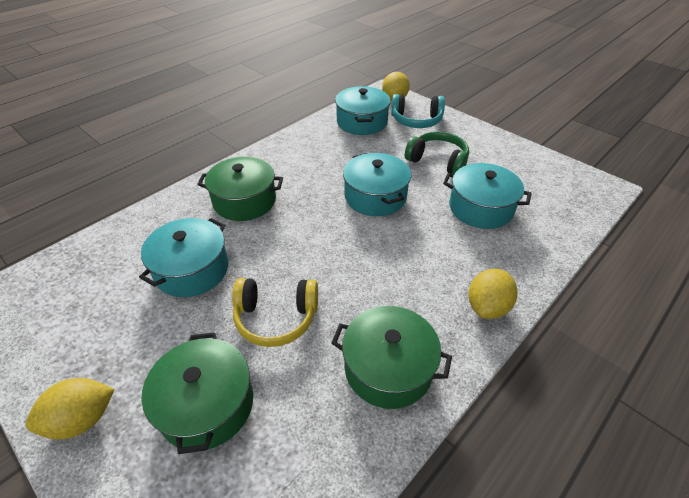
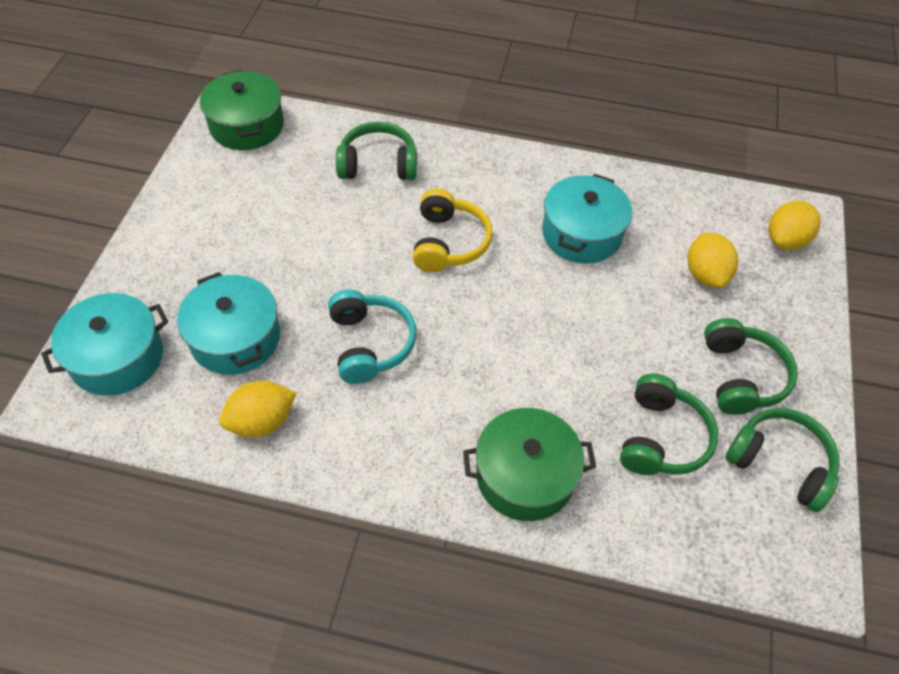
green headphones: 1 -> 4
green pot: 3 -> 2
turquoise pot: 4 -> 3

